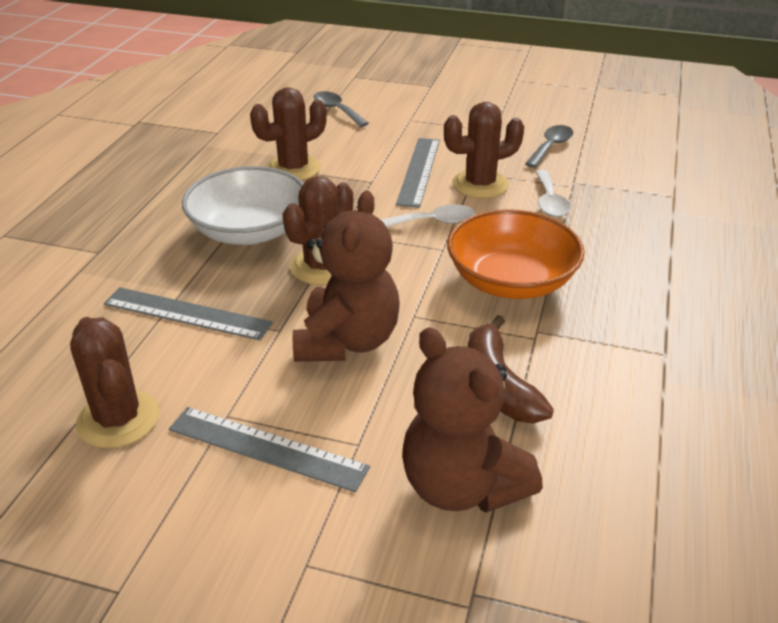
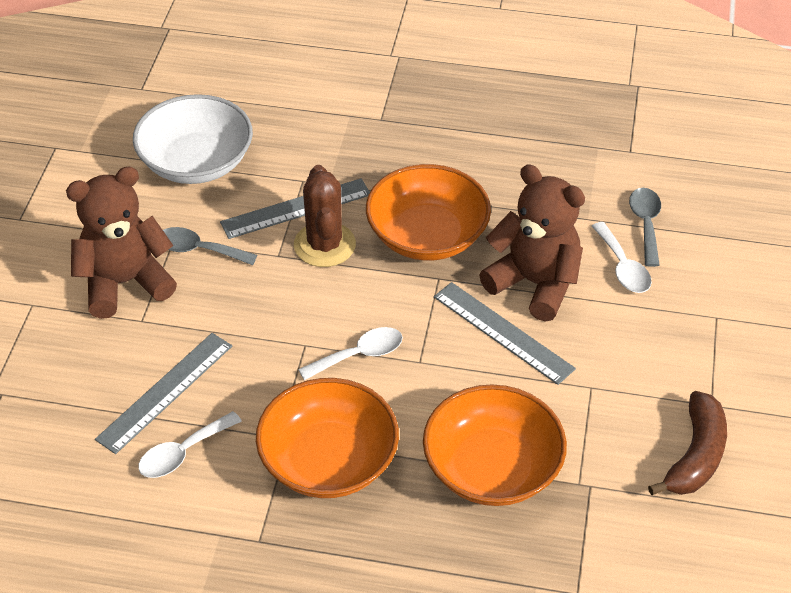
brown cactus: 4 -> 1
orange bowl: 1 -> 3
white spoon: 2 -> 3

